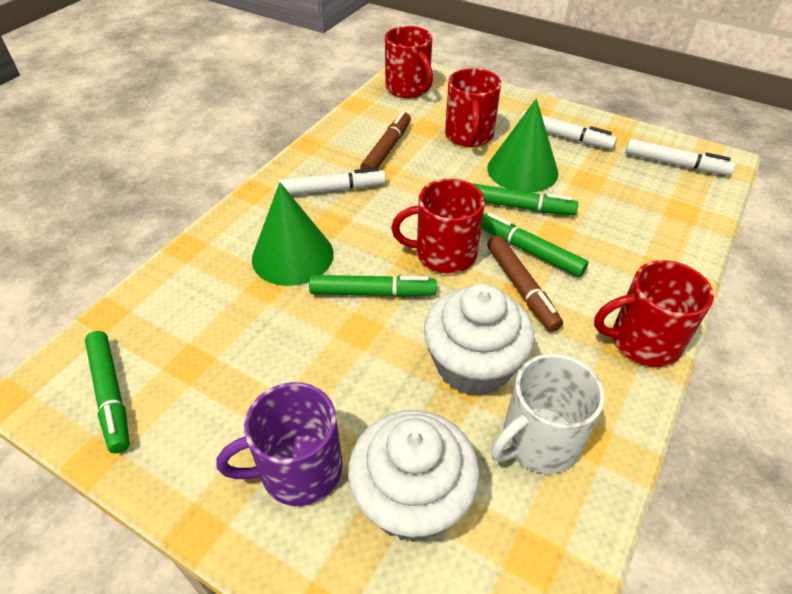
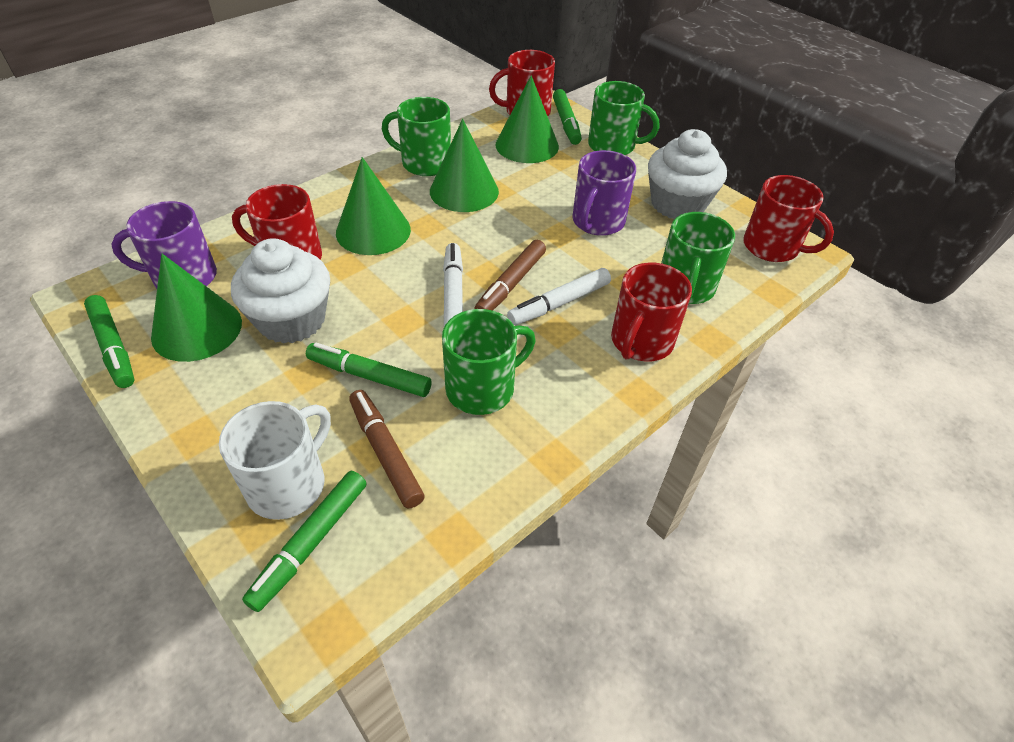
green cone: 2 -> 4
green mug: 0 -> 4
purple mug: 1 -> 2
white marker: 3 -> 2

